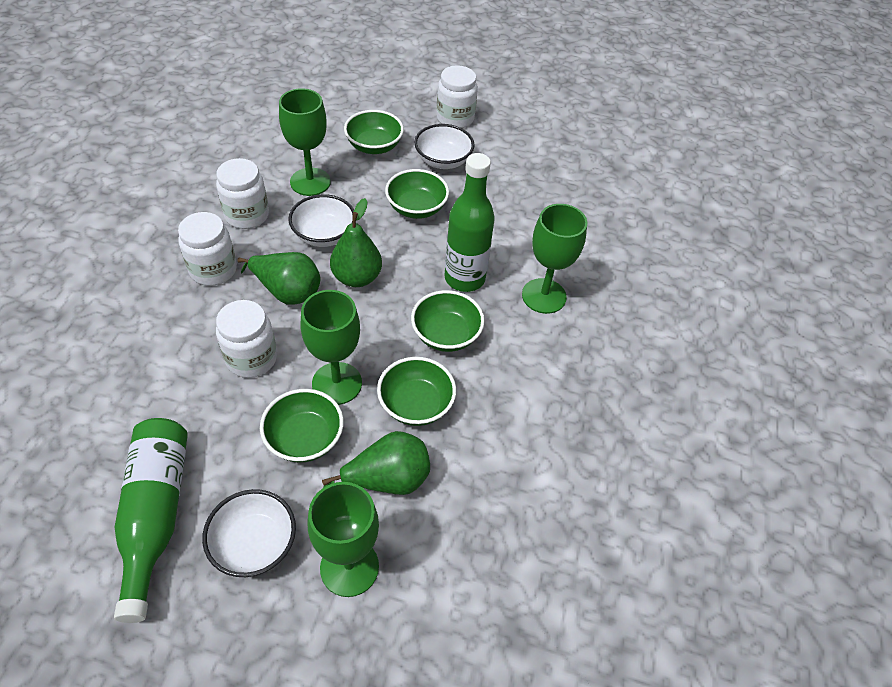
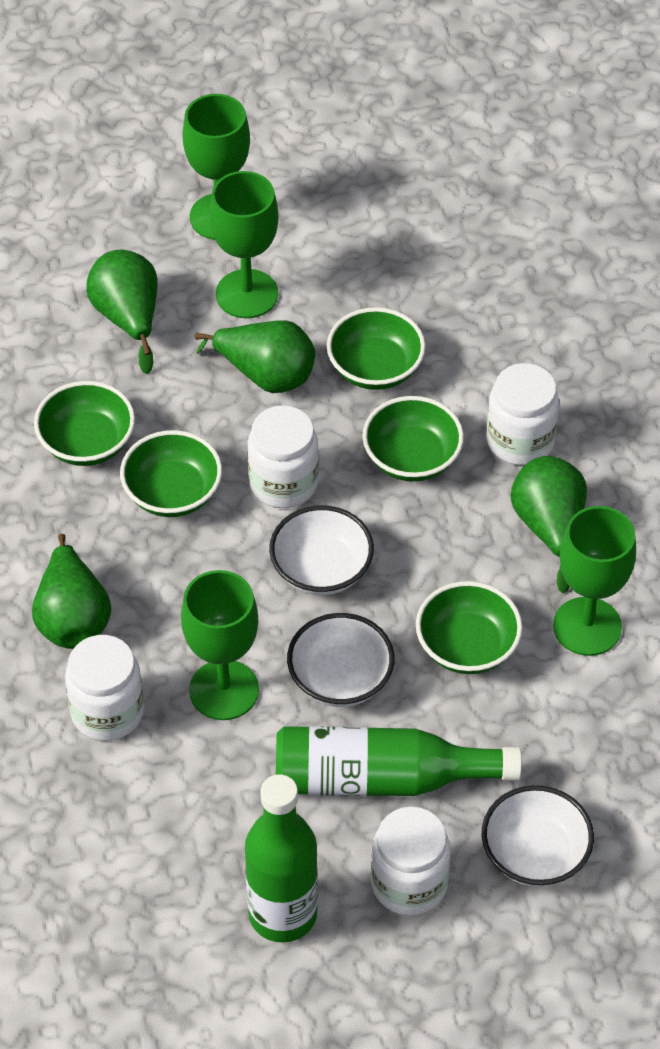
green pear: 3 -> 4

